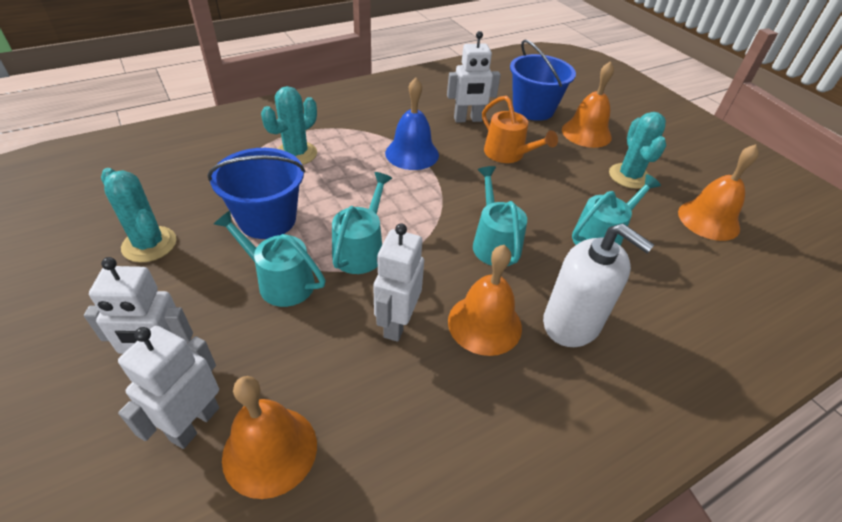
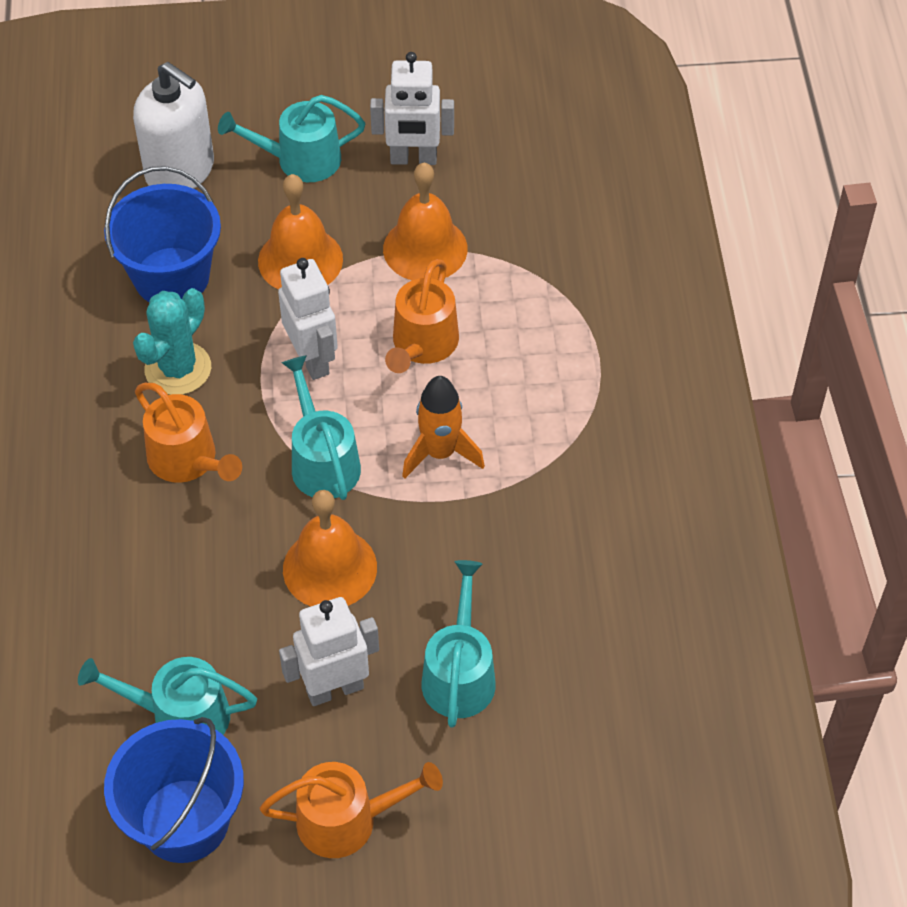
blue bell: 1 -> 0
orange bell: 4 -> 3
orange rocket: 0 -> 1
orange watering can: 1 -> 3
turquoise cactus: 3 -> 1
white robot: 4 -> 3

